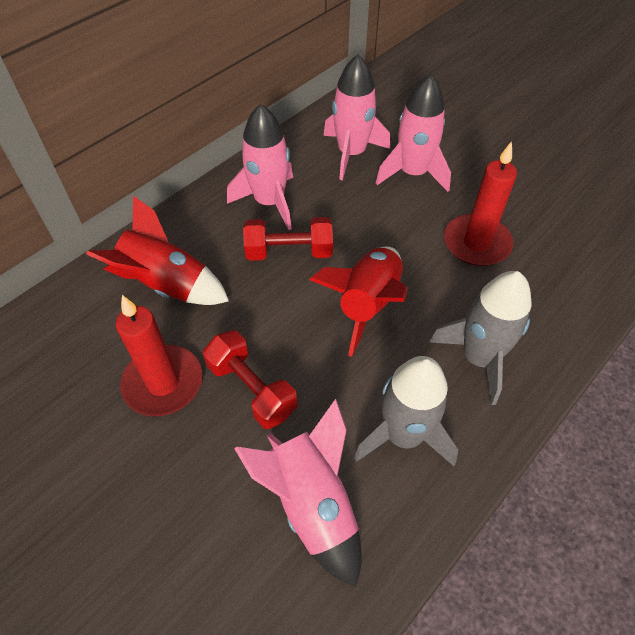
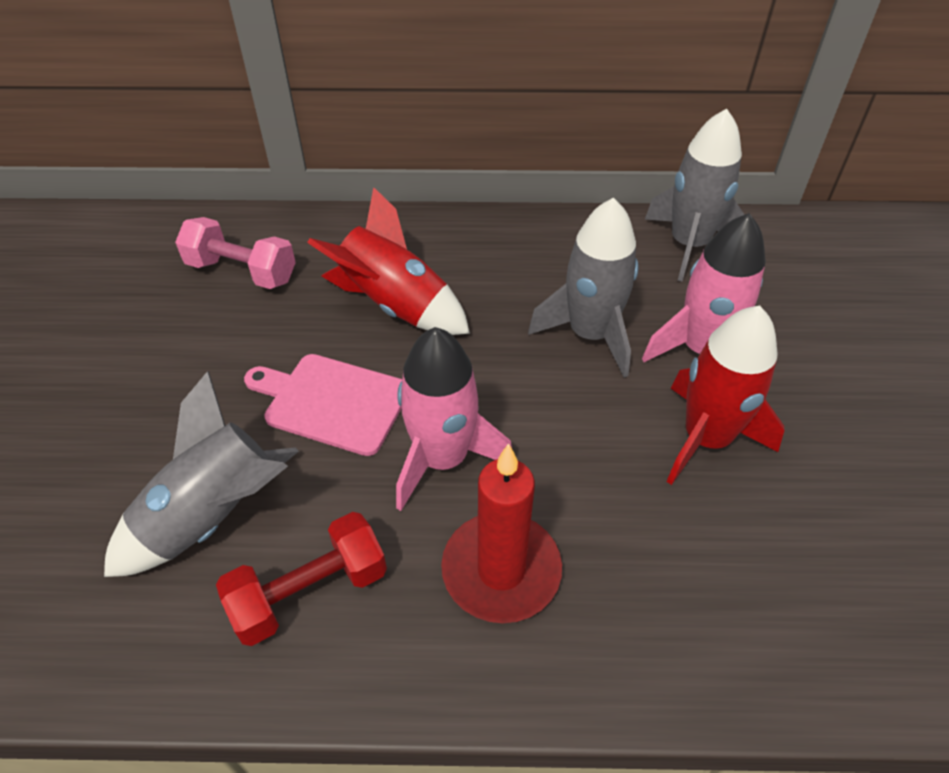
grey rocket: 2 -> 3
pink cutting board: 0 -> 1
pink dumbbell: 0 -> 1
pink rocket: 4 -> 2
red candle: 2 -> 1
red dumbbell: 2 -> 1

